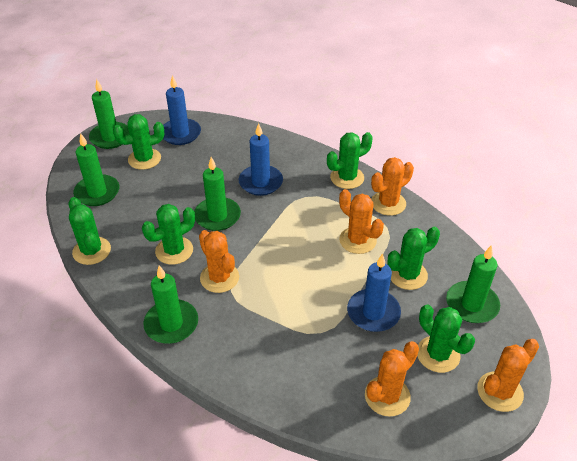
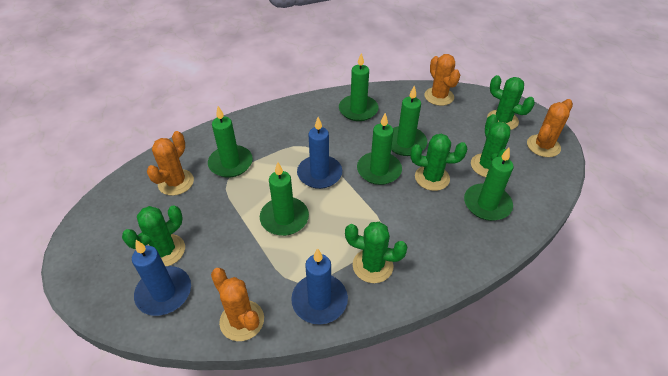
green cactus: 6 -> 5
green candle: 5 -> 6
orange cactus: 5 -> 4

